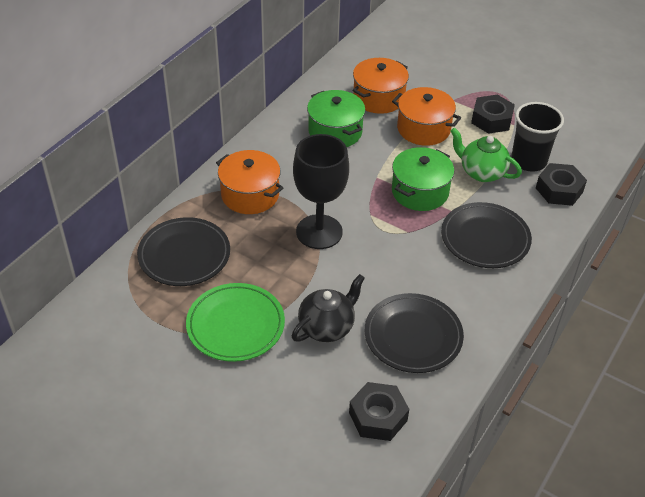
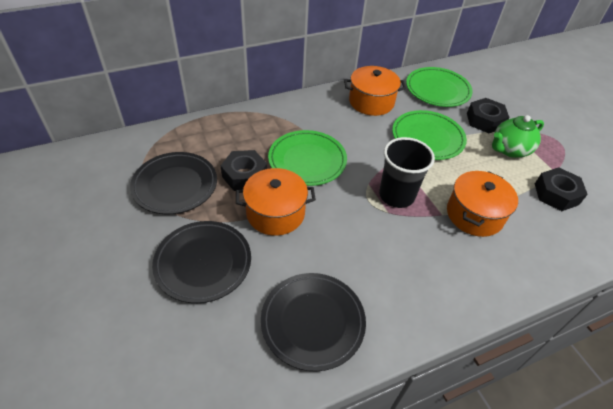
black goblet: 1 -> 0
black teapot: 1 -> 0
green plate: 1 -> 3
green pot: 2 -> 0

